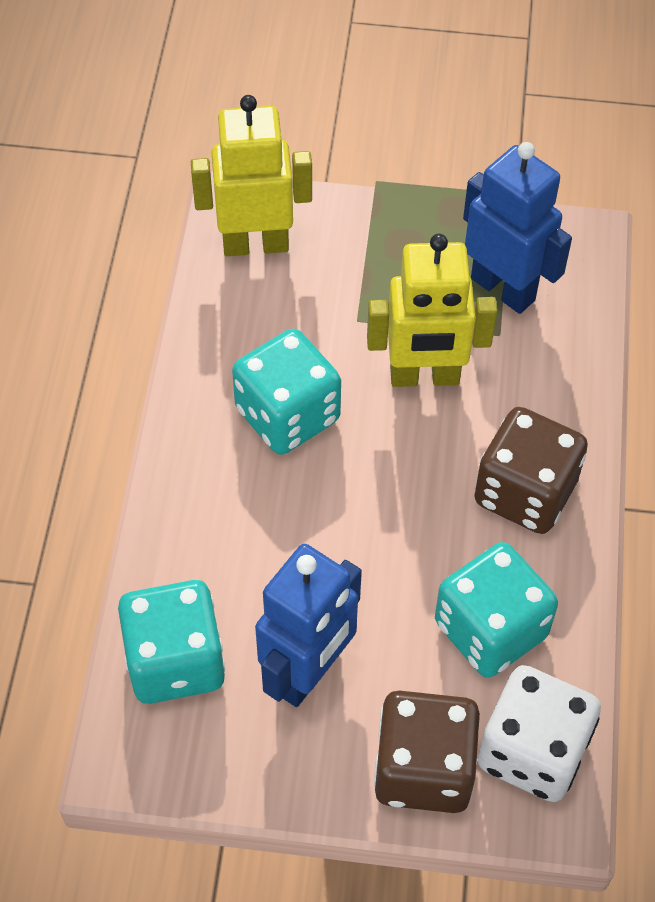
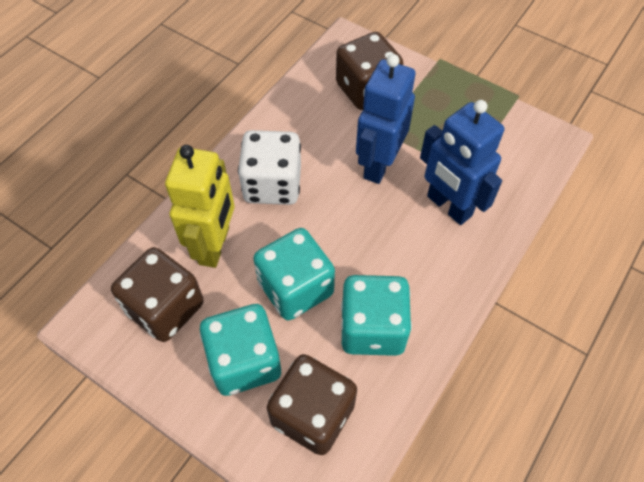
brown dice: 2 -> 3
yellow robot: 2 -> 1

